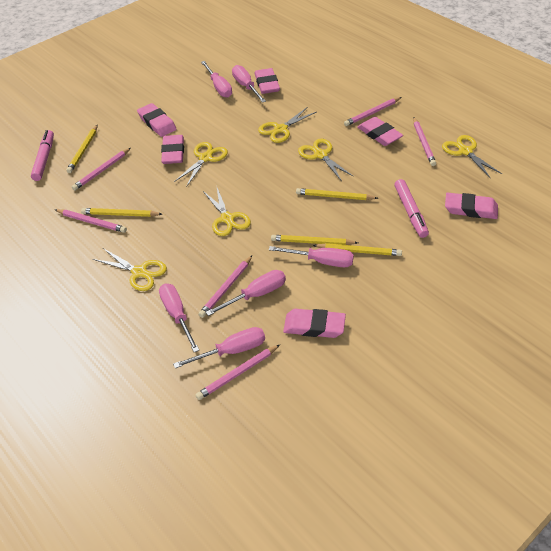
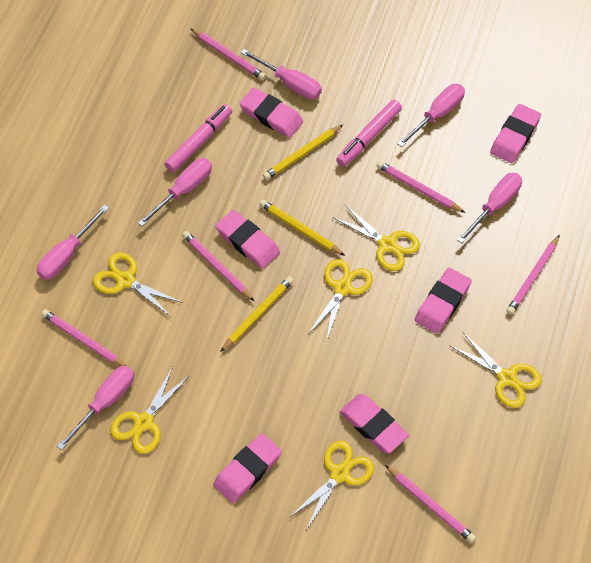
yellow pencil: 5 -> 3

